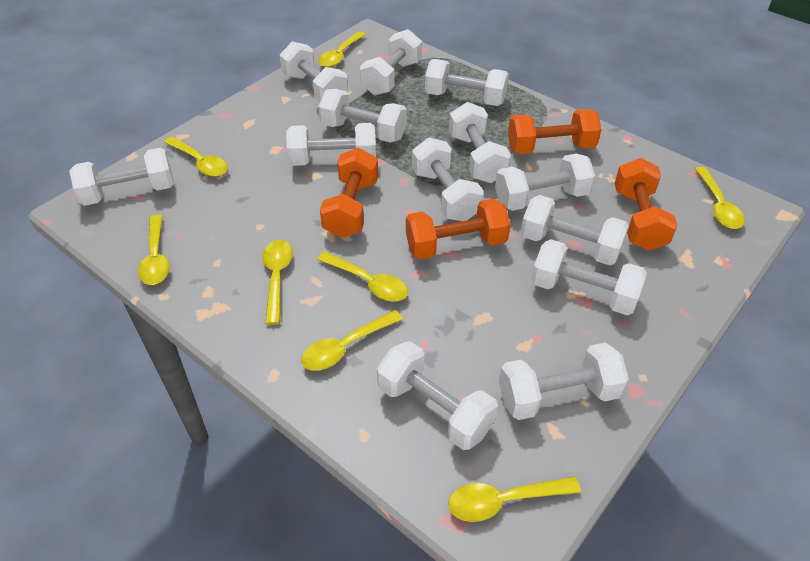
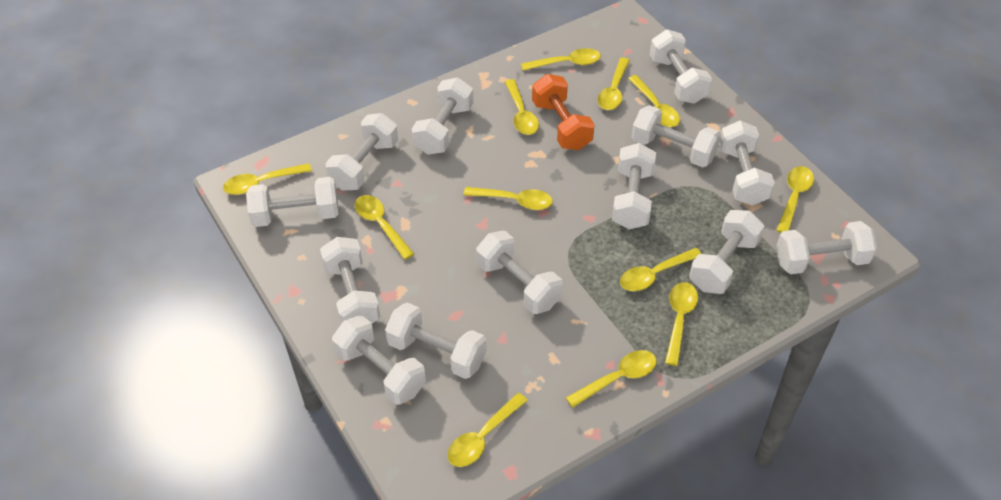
orange dumbbell: 4 -> 1
yellow spoon: 8 -> 12

